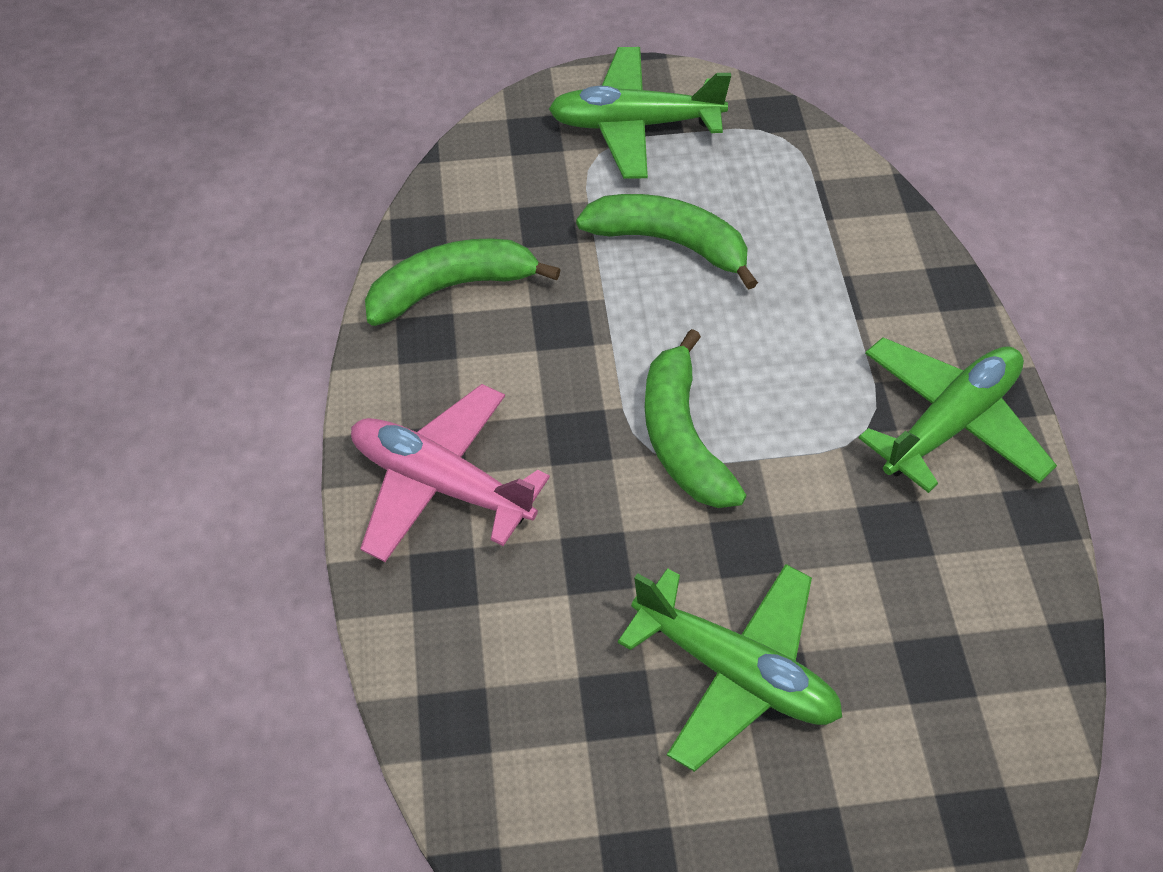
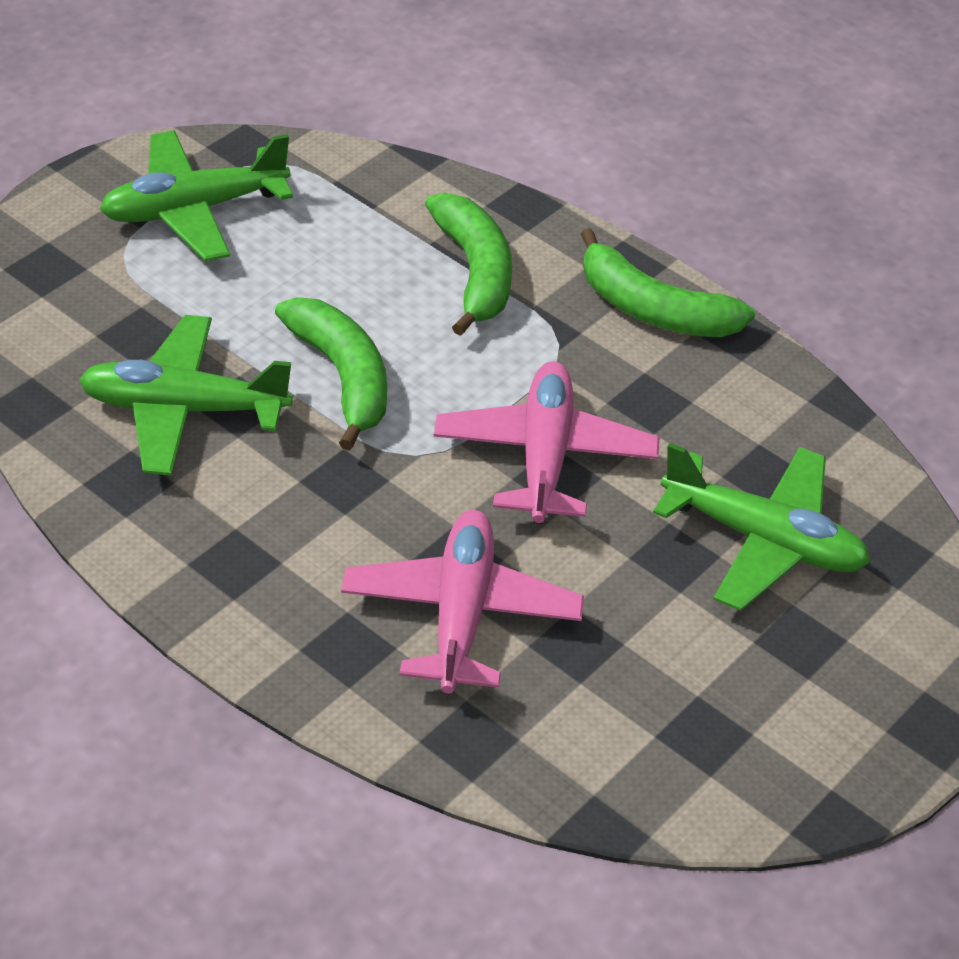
pink plane: 1 -> 2

